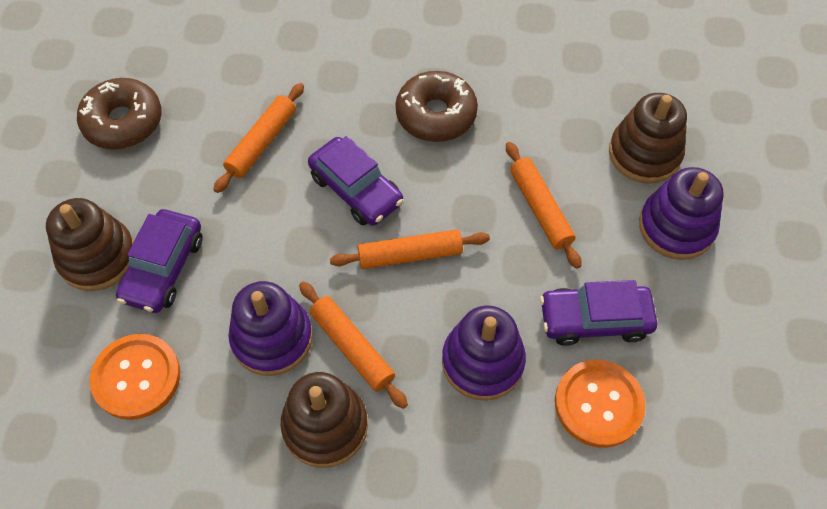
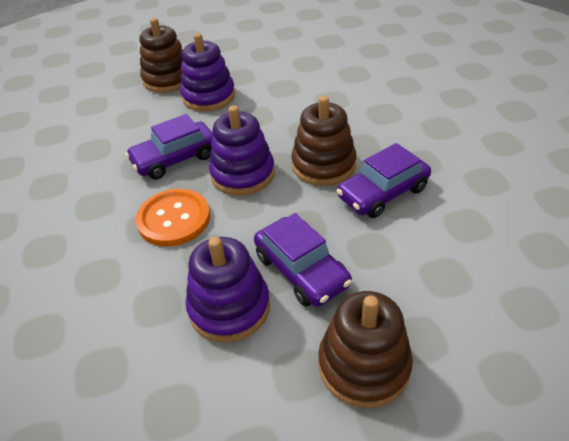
brown donut: 2 -> 0
orange button: 2 -> 1
orange rolling pin: 4 -> 0

